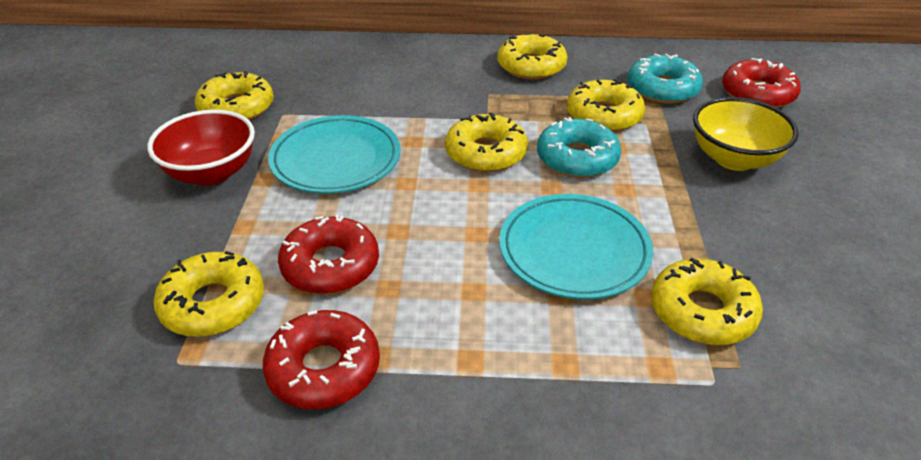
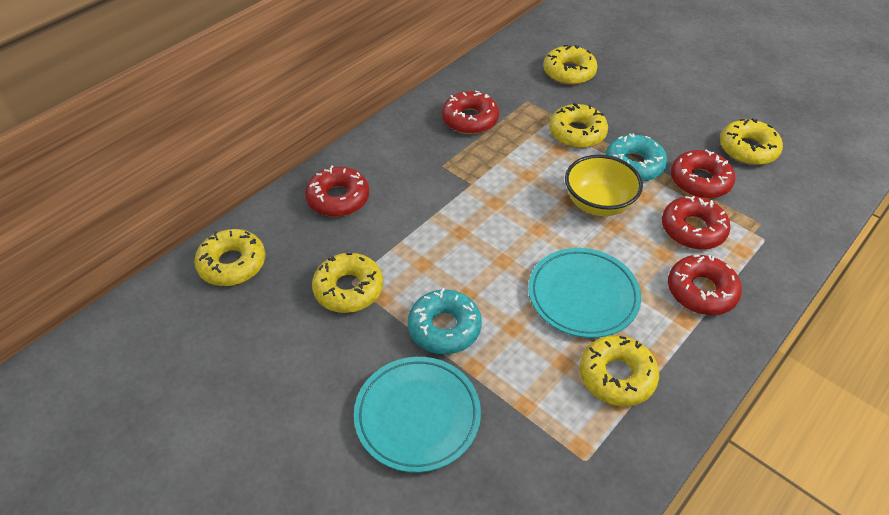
red bowl: 1 -> 0
red donut: 3 -> 5

